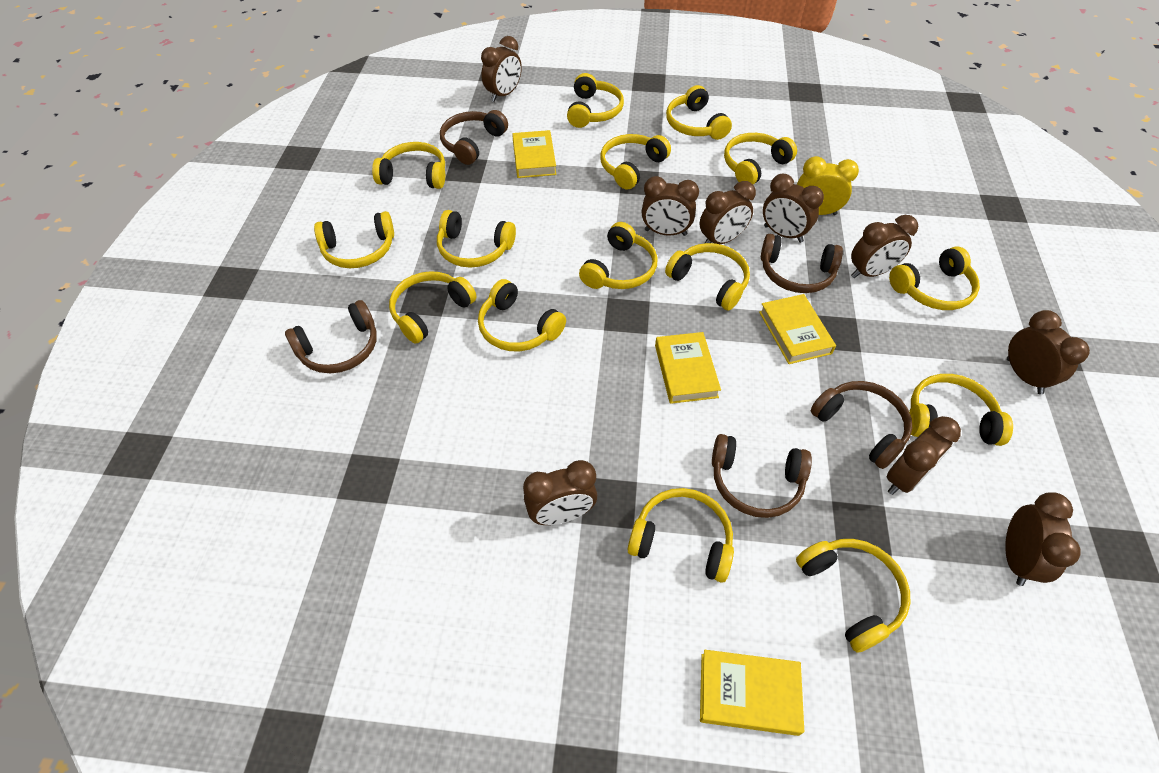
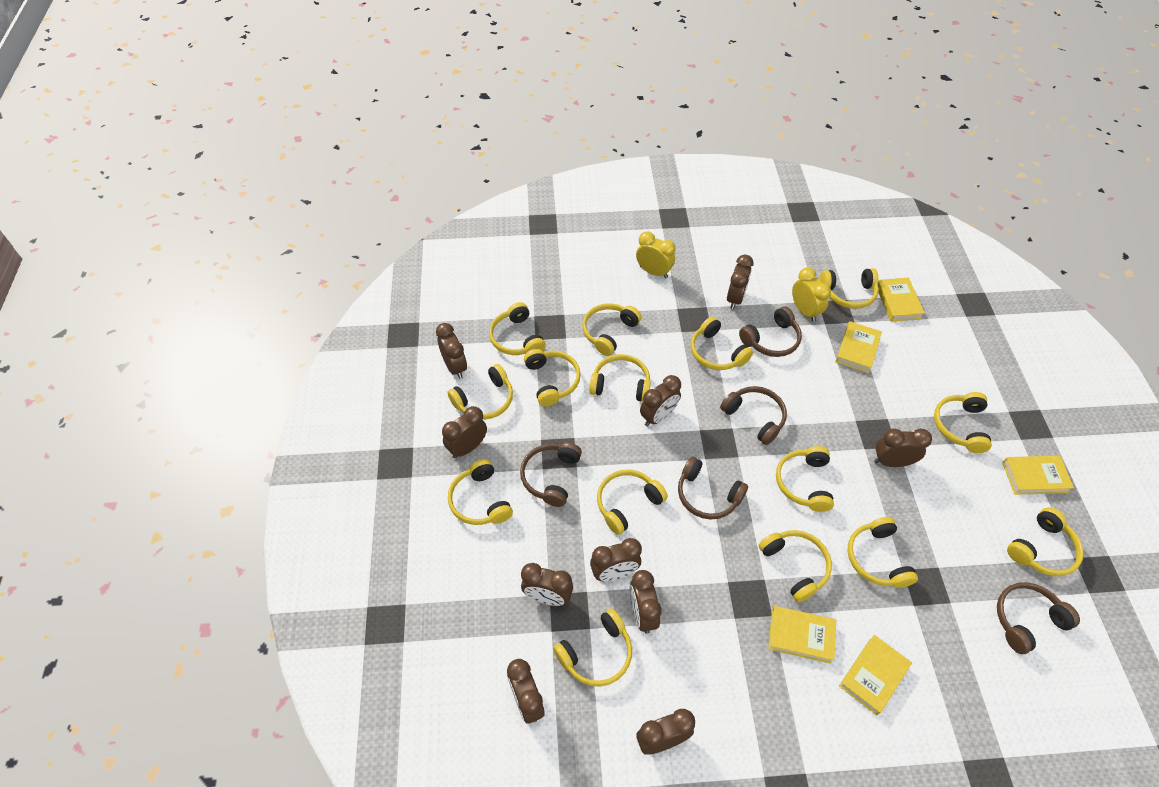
brown clock: 9 -> 10
yellow book: 4 -> 5
yellow clock: 1 -> 2

